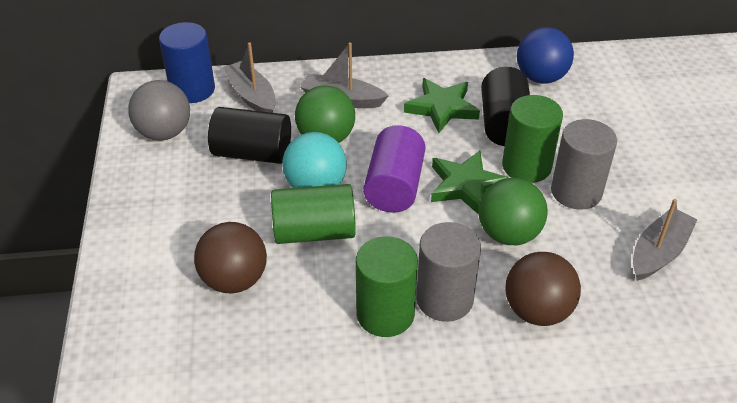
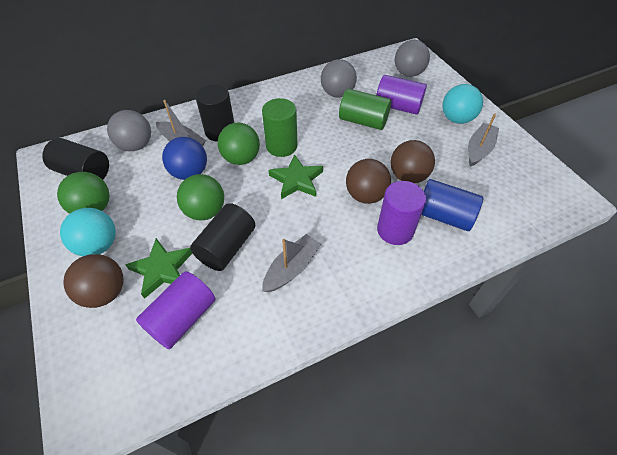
black cylinder: 2 -> 3
brown ball: 2 -> 3
green ball: 2 -> 3
green cylinder: 3 -> 2
grey ball: 1 -> 3
grey cylinder: 2 -> 0
purple cylinder: 1 -> 3
turquoise ball: 1 -> 2

